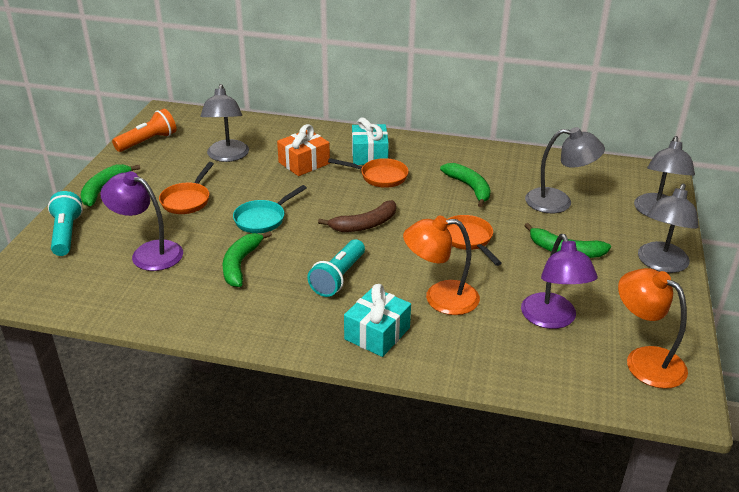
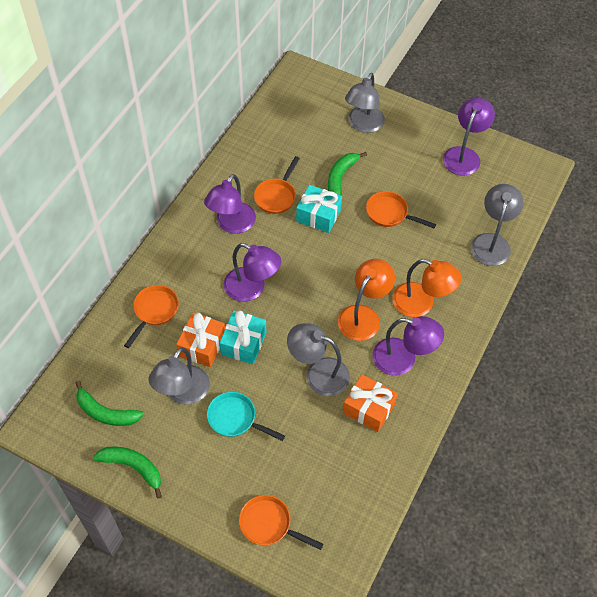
brown banana: 1 -> 0
green banana: 4 -> 3
orange flashlight: 1 -> 0
orange gift: 1 -> 2
orange pan: 3 -> 4
purple lamp: 2 -> 4
turquoise flashlight: 2 -> 0

